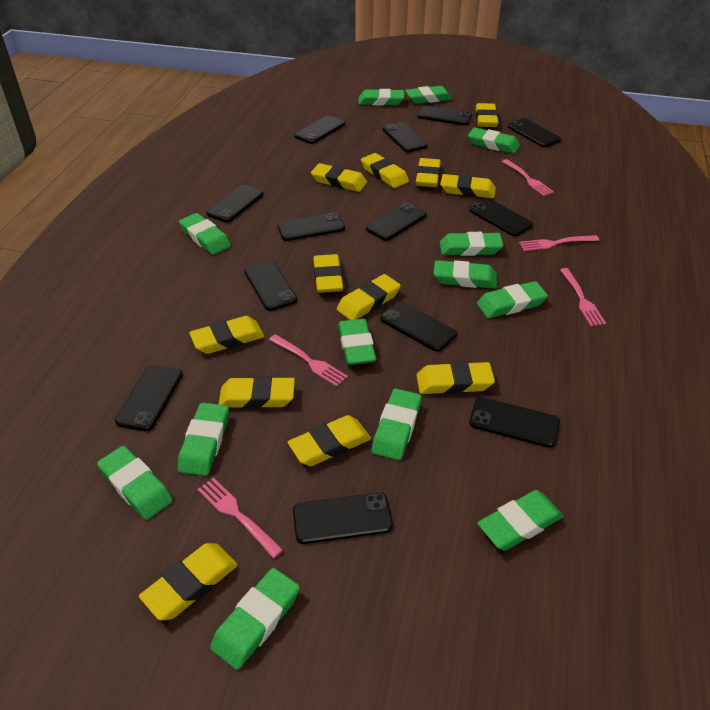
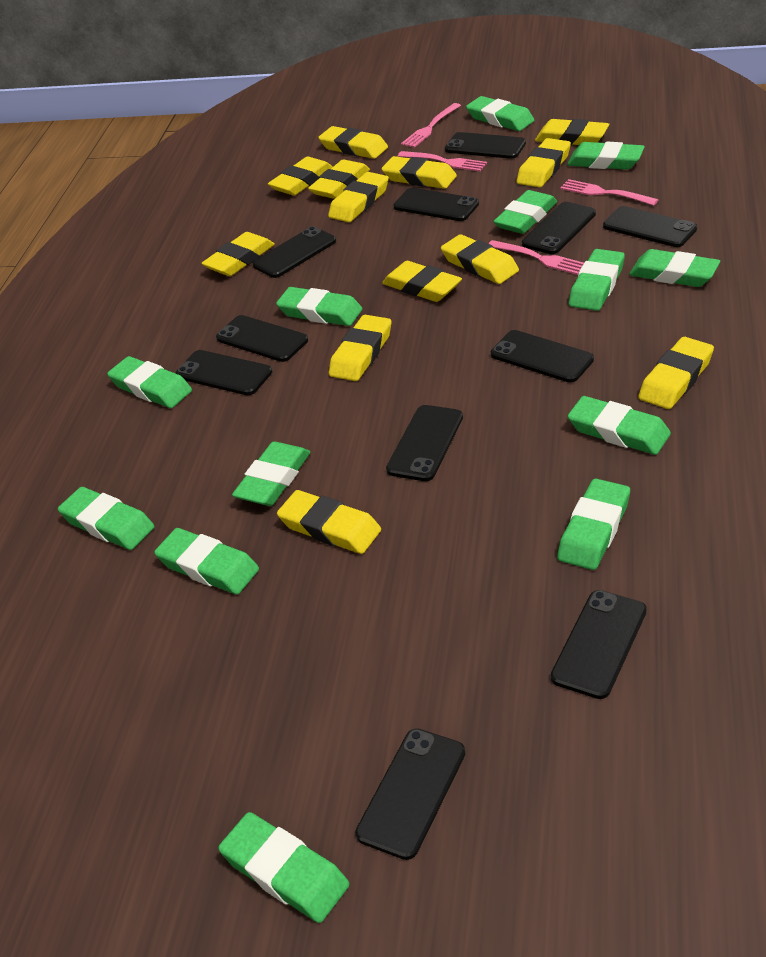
black phone: 13 -> 11
pink fork: 5 -> 4
yellow eraser: 12 -> 13

